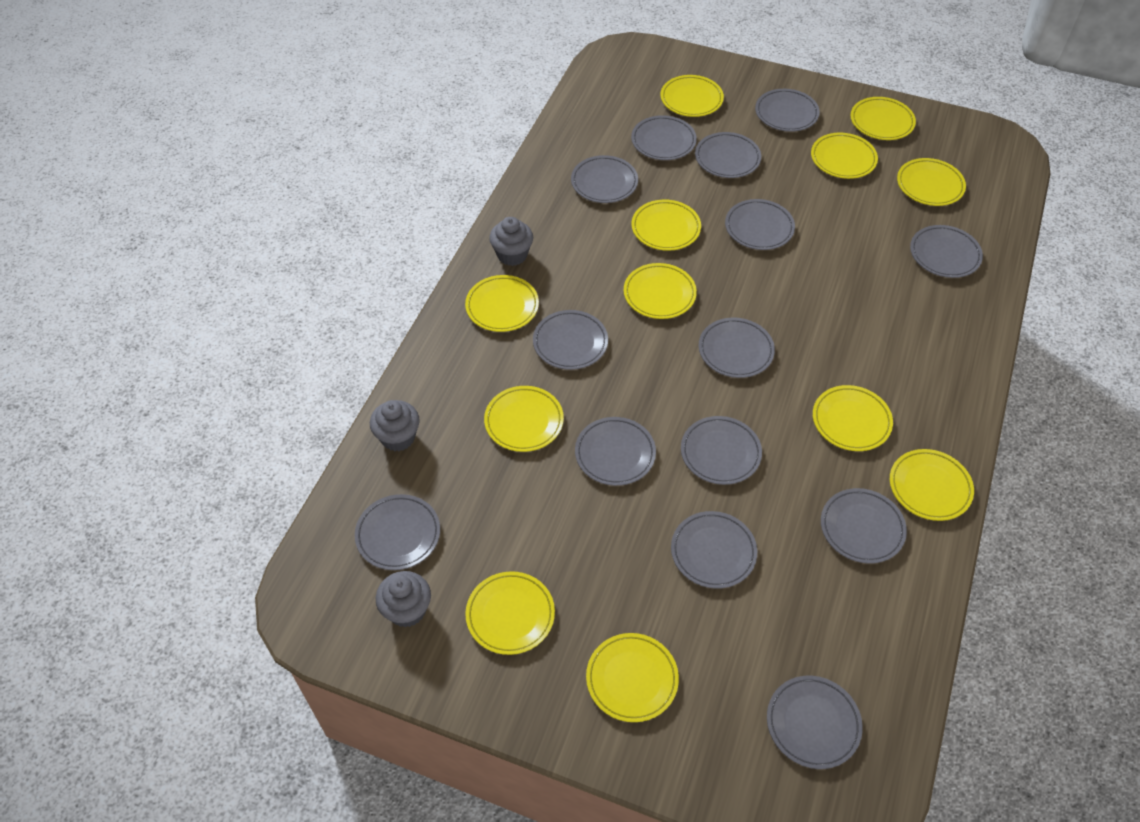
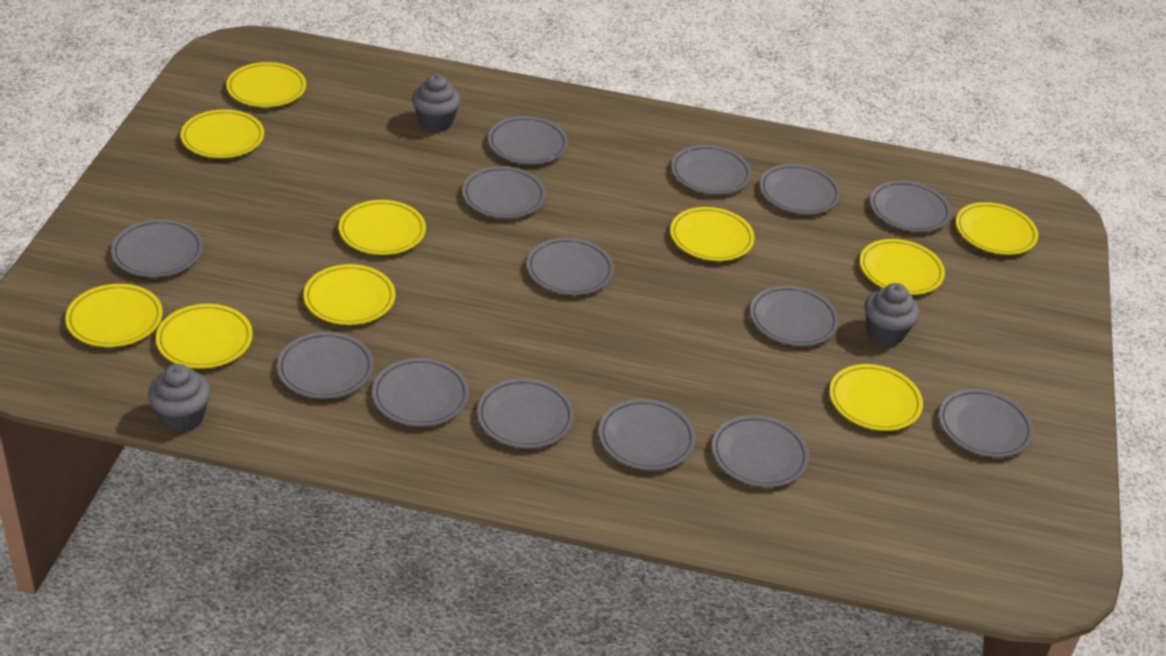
yellow plate: 12 -> 10

